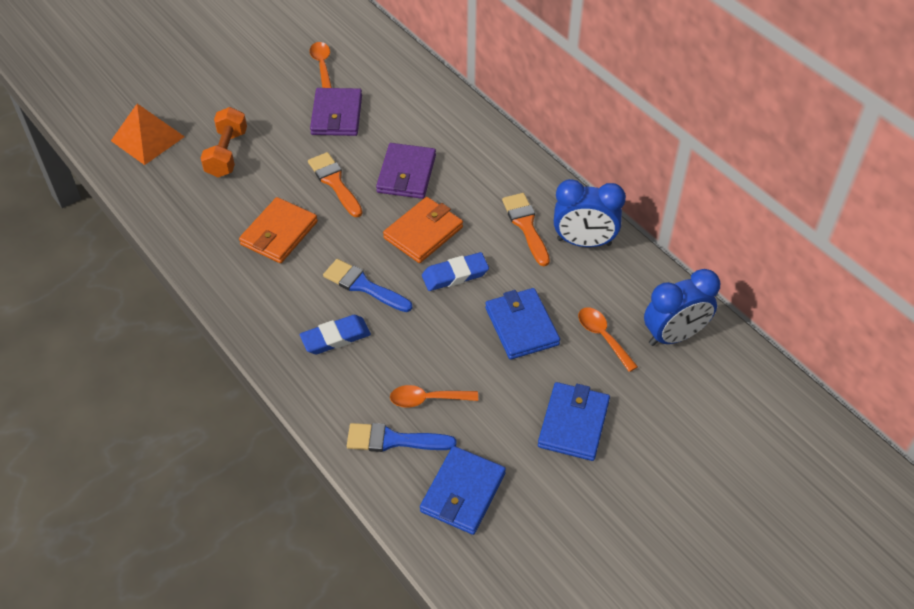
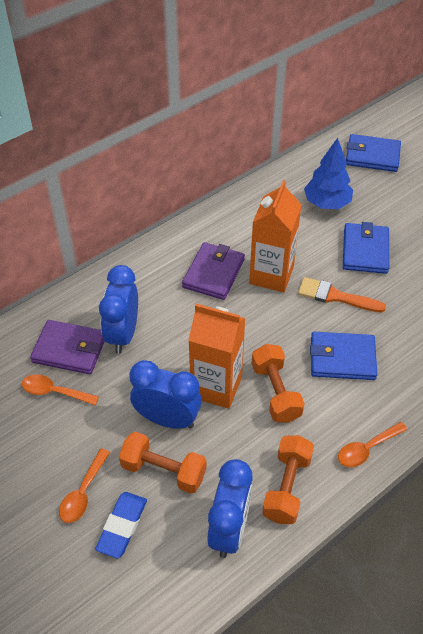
blue brush: 2 -> 0
blue clock: 2 -> 3
blue eraser: 2 -> 1
blue tree: 0 -> 1
orange brush: 2 -> 1
orange carton: 0 -> 2
orange dumbbell: 1 -> 3
orange pyramid: 1 -> 0
orange wallet: 2 -> 0

